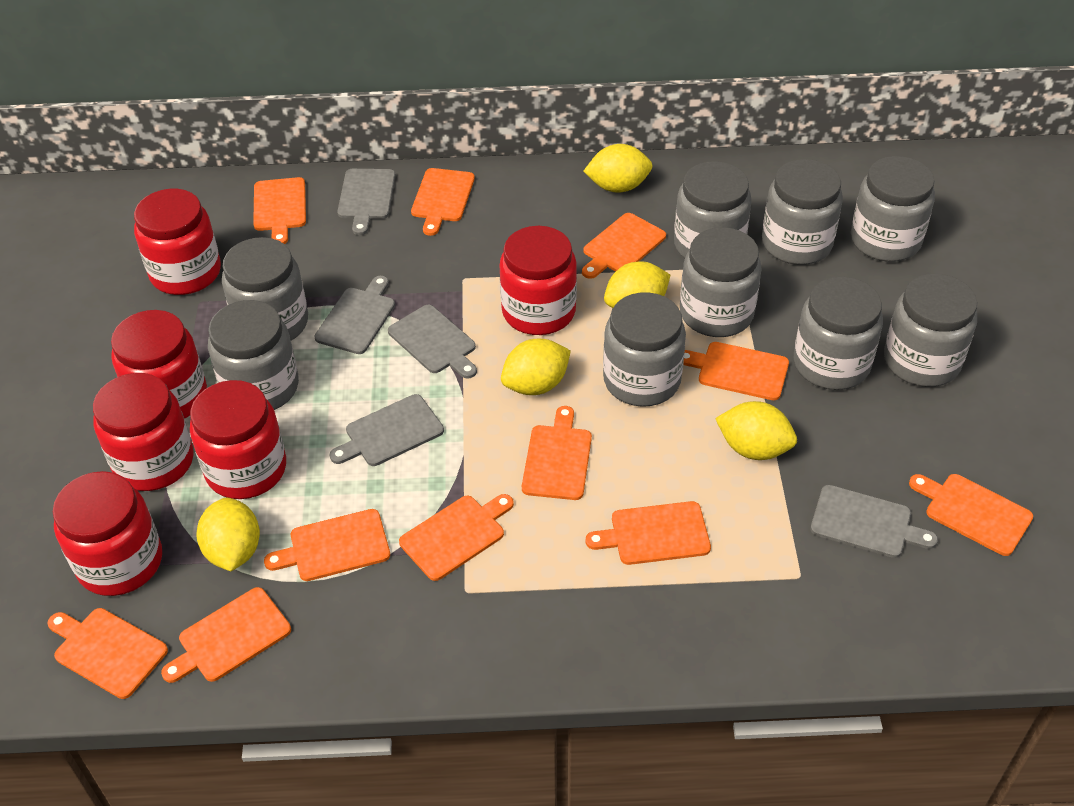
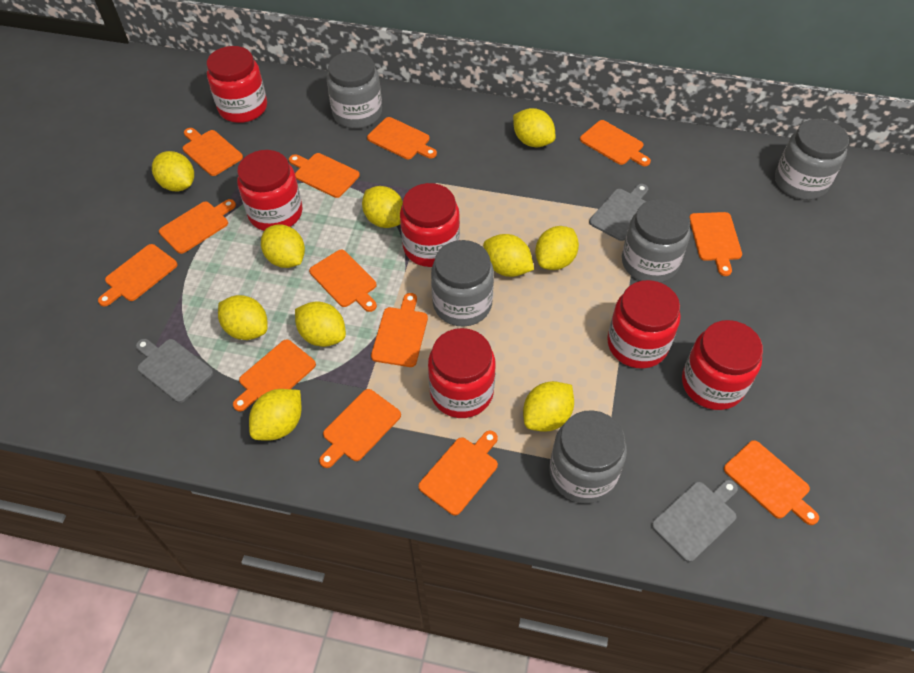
grey cutting board: 5 -> 3
grey jar: 9 -> 5
orange cutting board: 11 -> 13
yellow lemon: 5 -> 10

